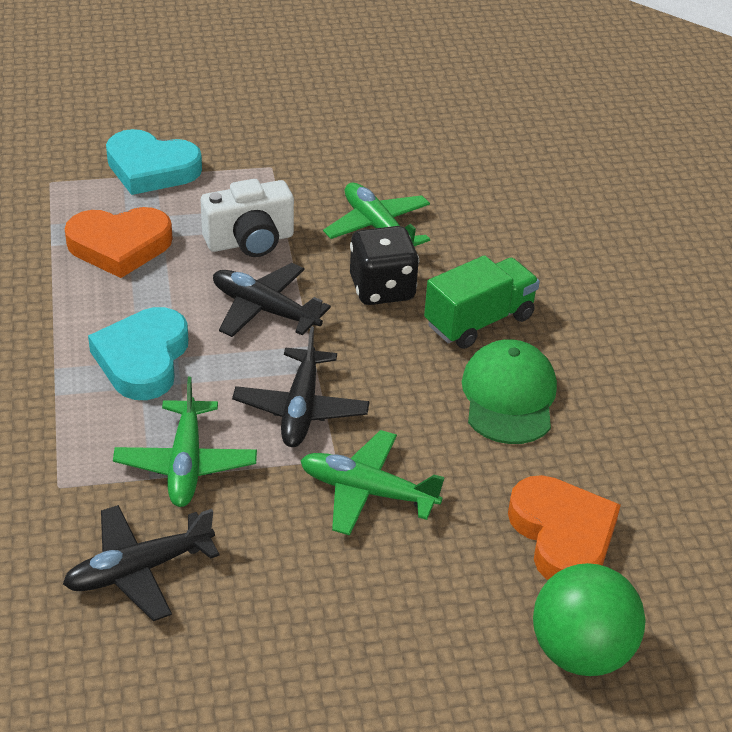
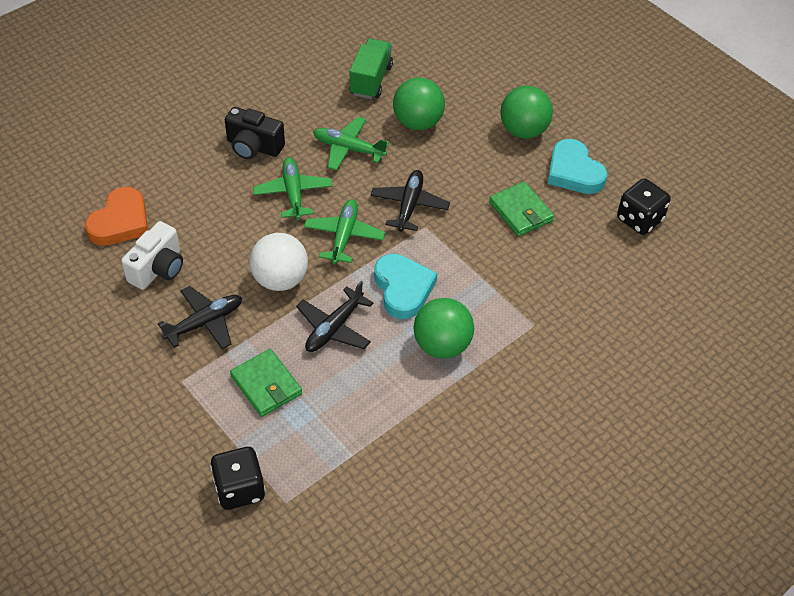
black camera: 0 -> 1
black dice: 1 -> 2
green ball: 1 -> 3
green cap: 1 -> 0
green wallet: 0 -> 2
orange heart: 2 -> 1
white ball: 0 -> 1

